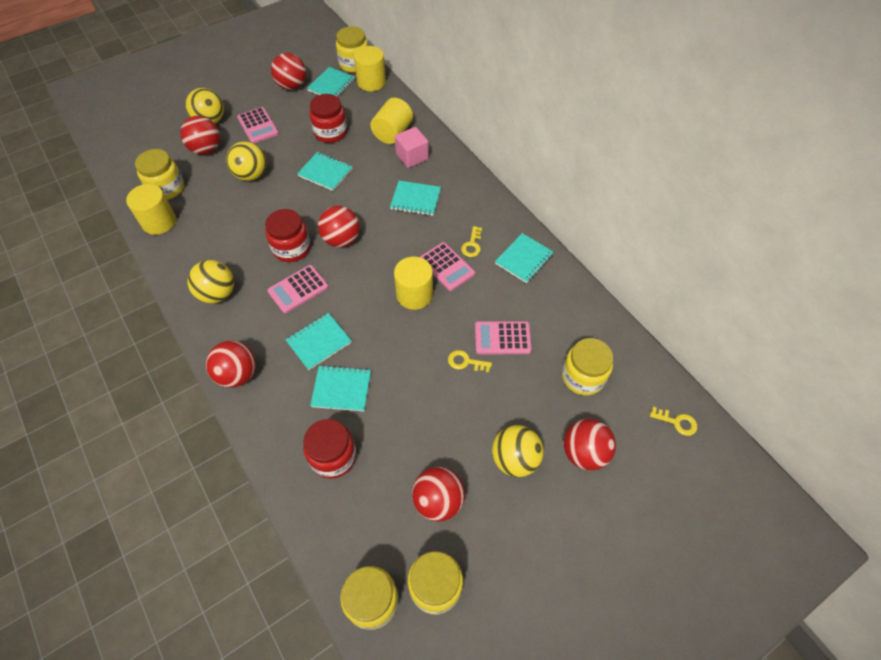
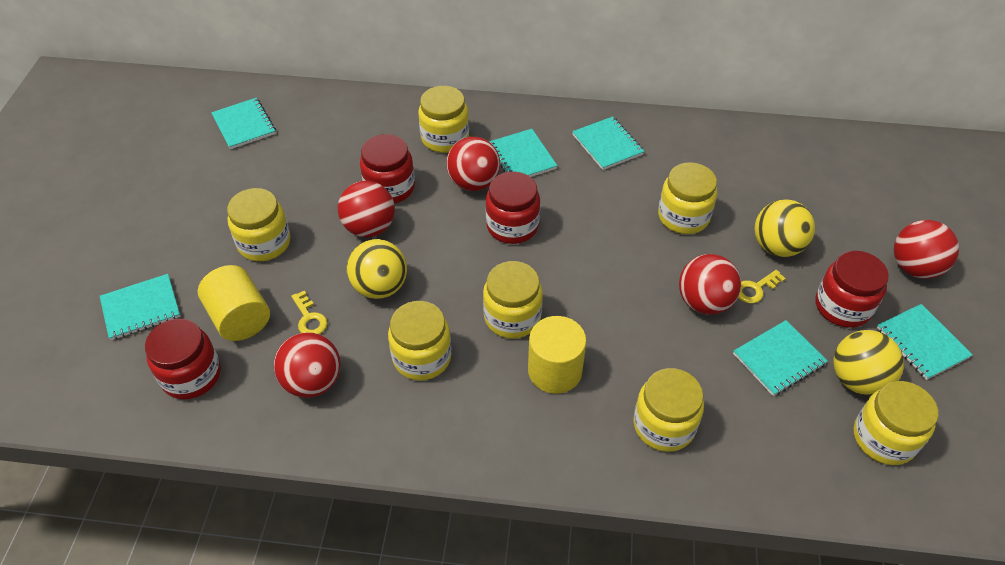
pink calculator: 4 -> 0
pink cube: 1 -> 0
red ball: 6 -> 5
red jar: 3 -> 4
yellow ball: 4 -> 3
yellow cylinder: 4 -> 2
yellow jar: 5 -> 7
yellow key: 3 -> 2

